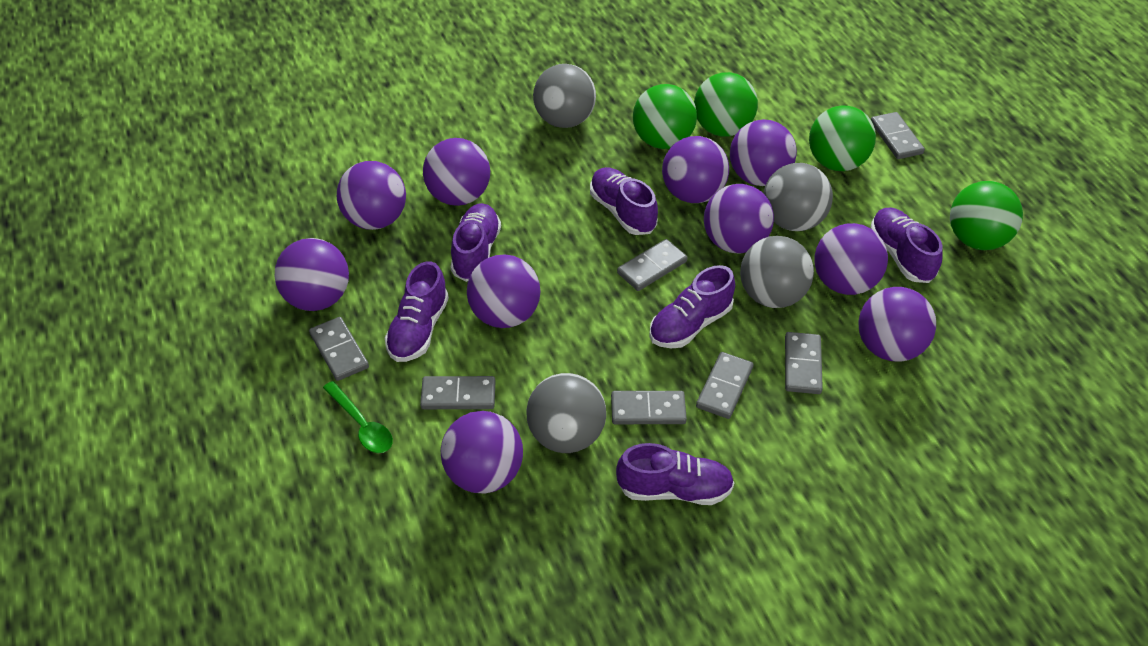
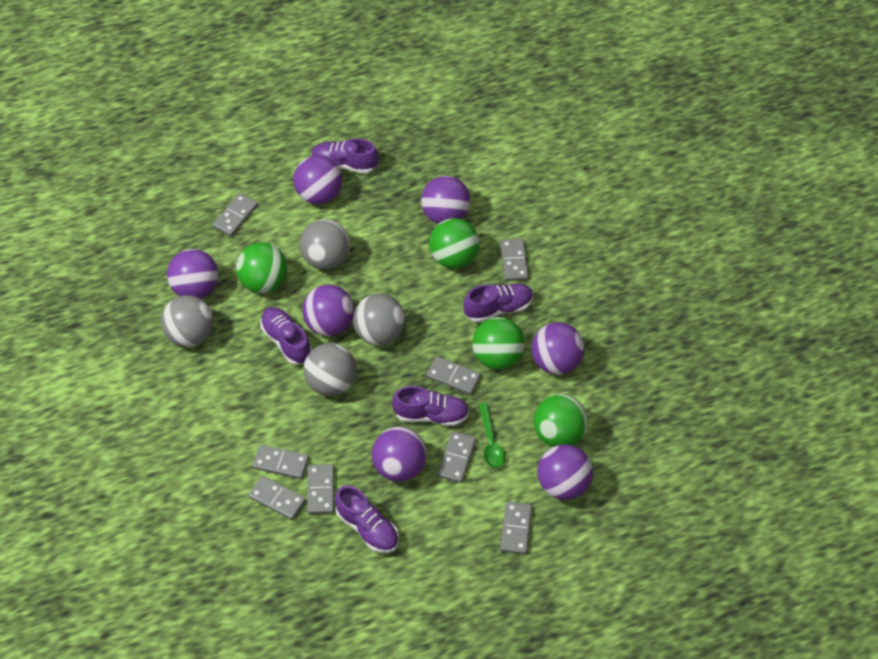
grey domino: 7 -> 8
purple ball: 10 -> 7
purple shoe: 6 -> 5

